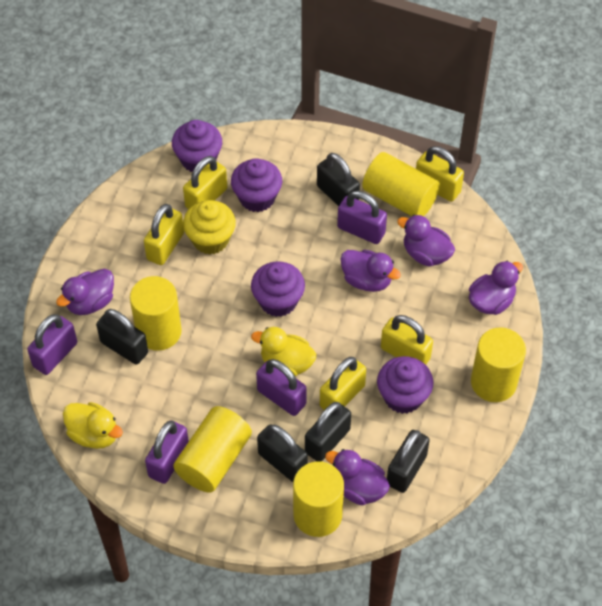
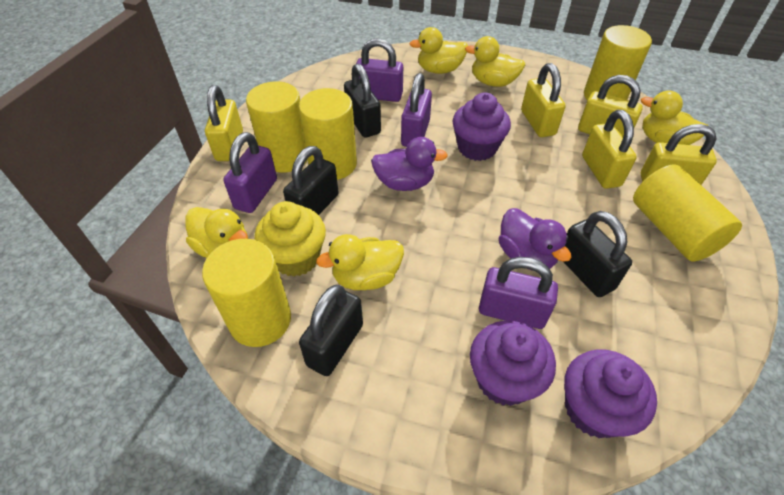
black padlock: 5 -> 4
purple cupcake: 4 -> 3
purple duck: 5 -> 2
yellow duck: 2 -> 5

